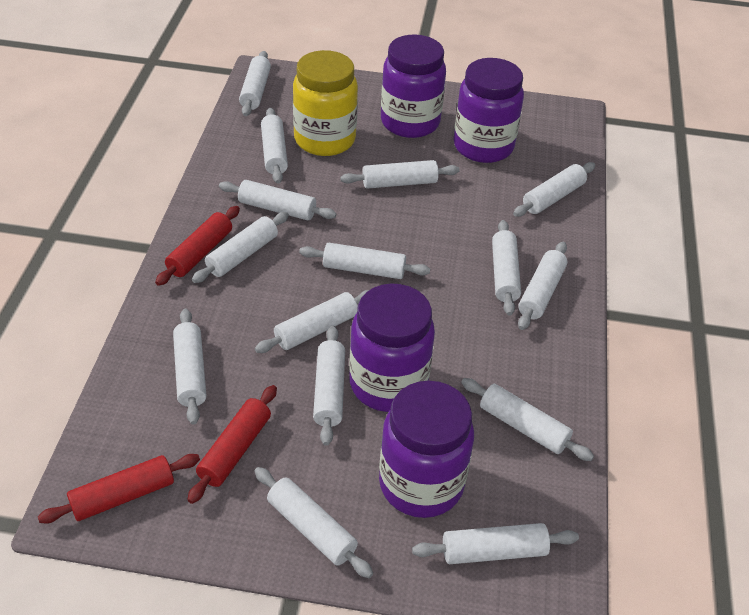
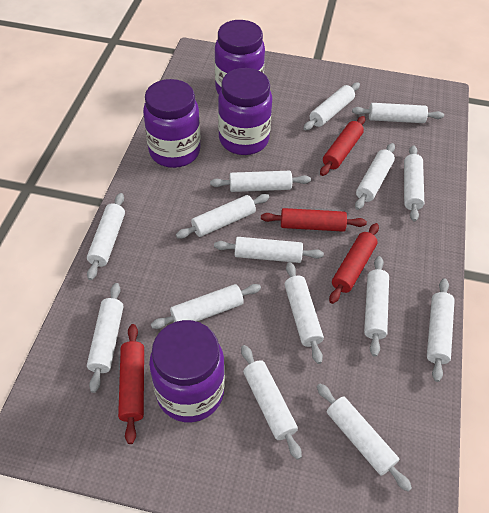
red rolling pin: 3 -> 4
yellow jar: 1 -> 0

